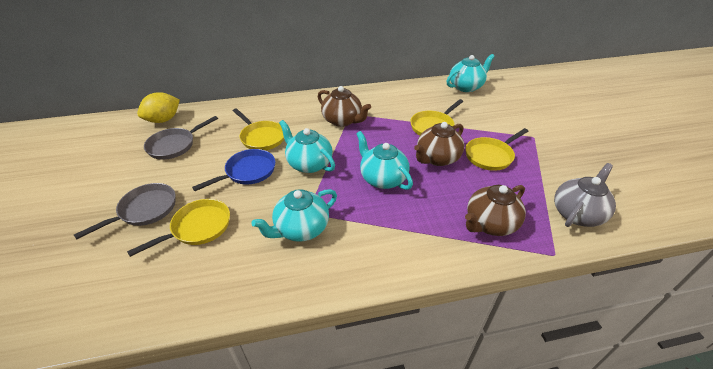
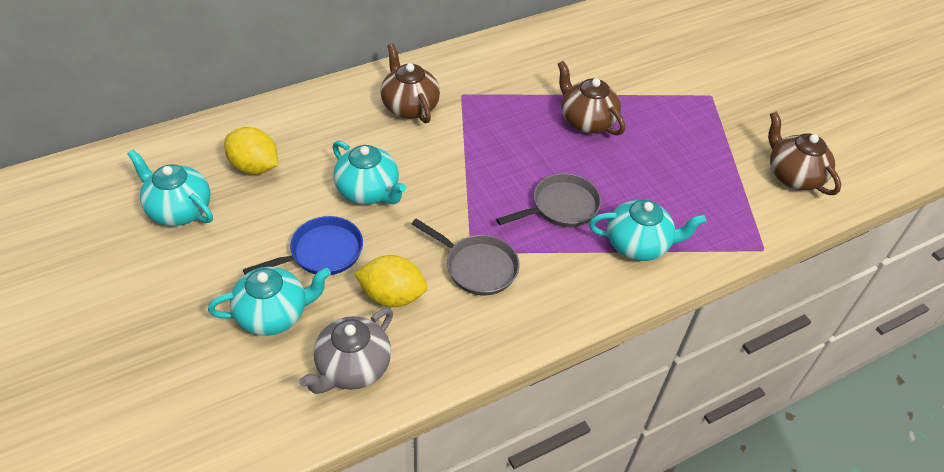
yellow lemon: 1 -> 2
yellow pan: 4 -> 0

